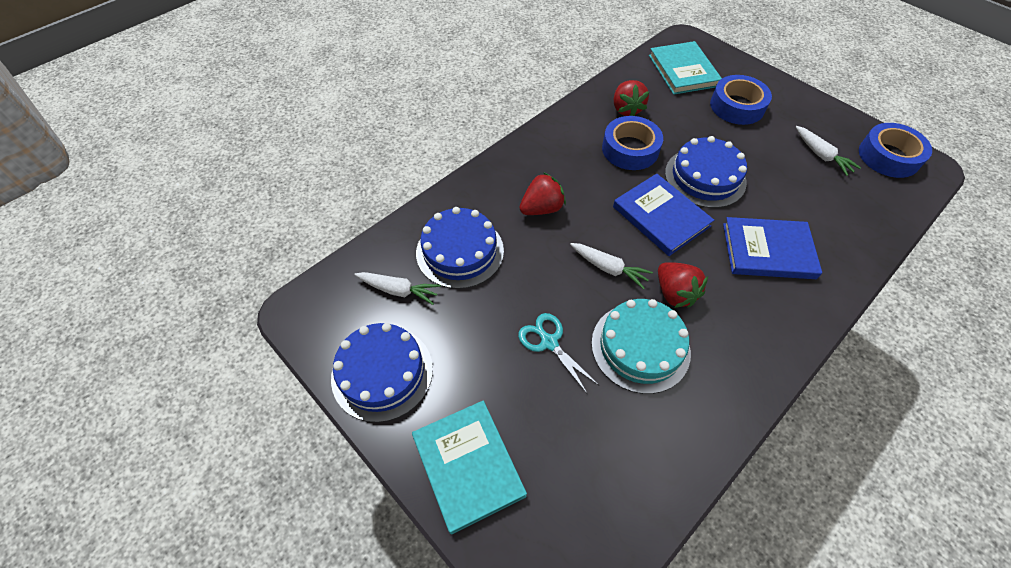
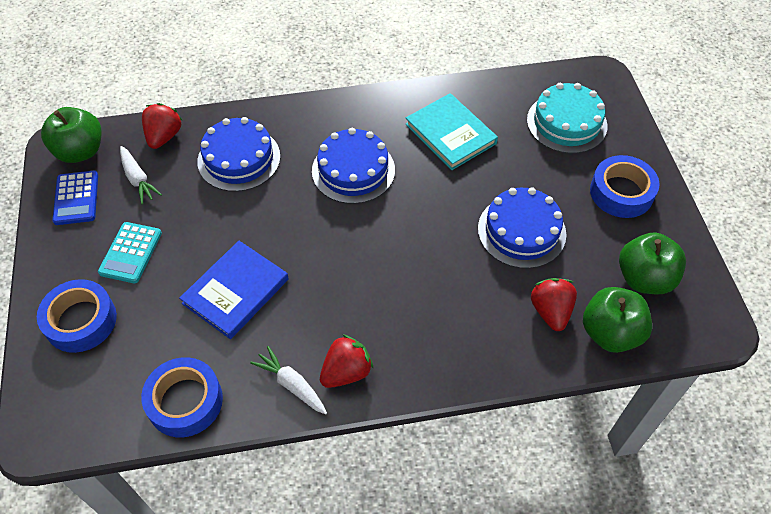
blue book: 2 -> 1
blue calculator: 0 -> 1
green apple: 0 -> 3
turquoise book: 2 -> 1
turquoise calculator: 0 -> 1
turquoise scissors: 1 -> 0
white carrot: 3 -> 2

